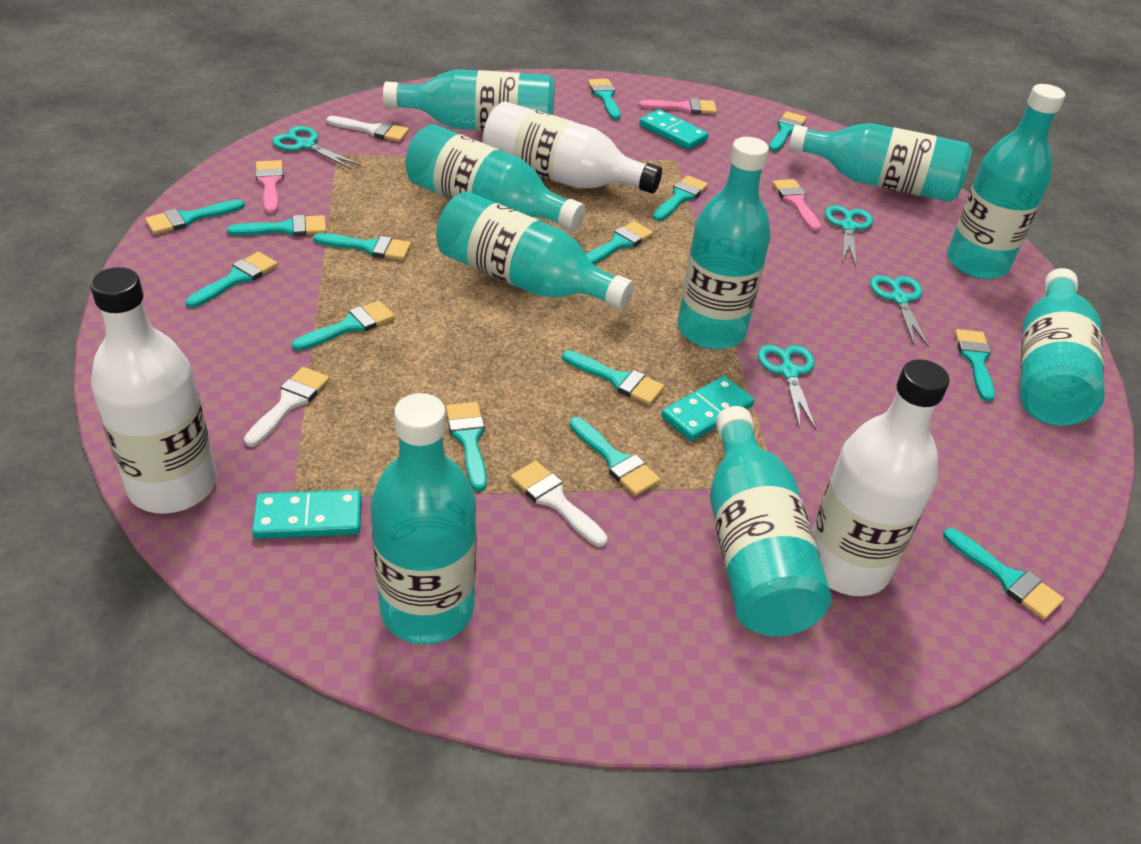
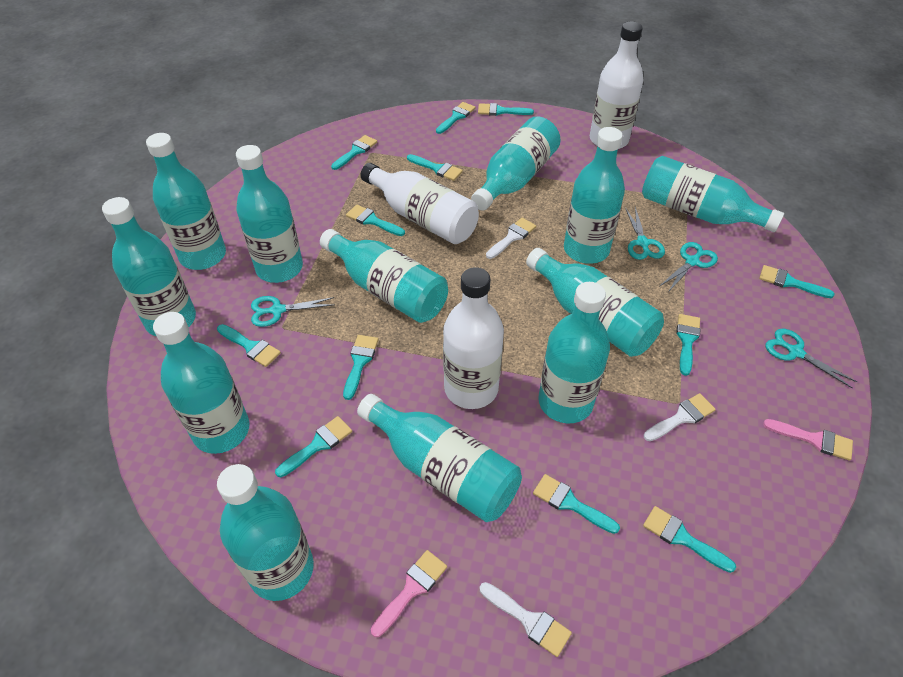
pink brush: 3 -> 2
turquoise bottle: 9 -> 12
turquoise brush: 14 -> 12
turquoise domino: 3 -> 0

